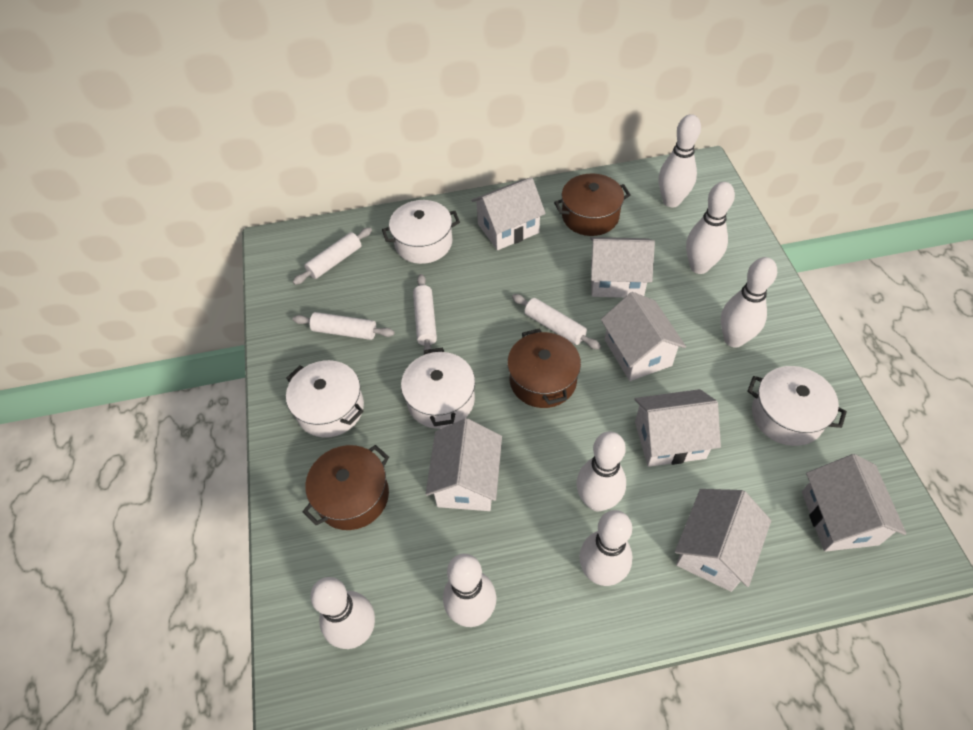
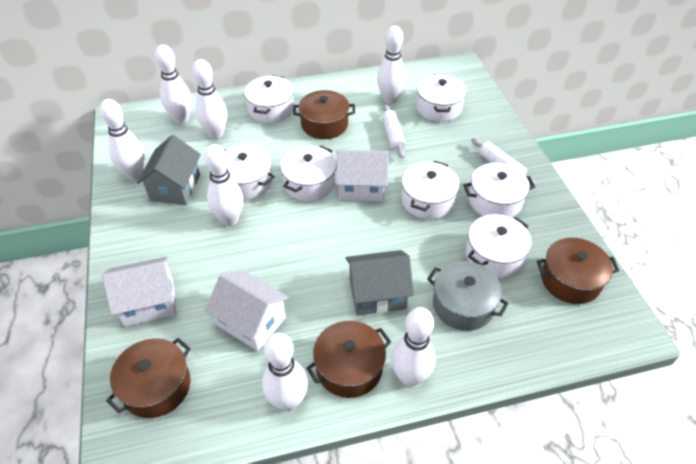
brown pot: 3 -> 4
grey house: 0 -> 2
grey pot: 0 -> 1
white house: 7 -> 3
white pot: 4 -> 7
white rolling pin: 4 -> 2

